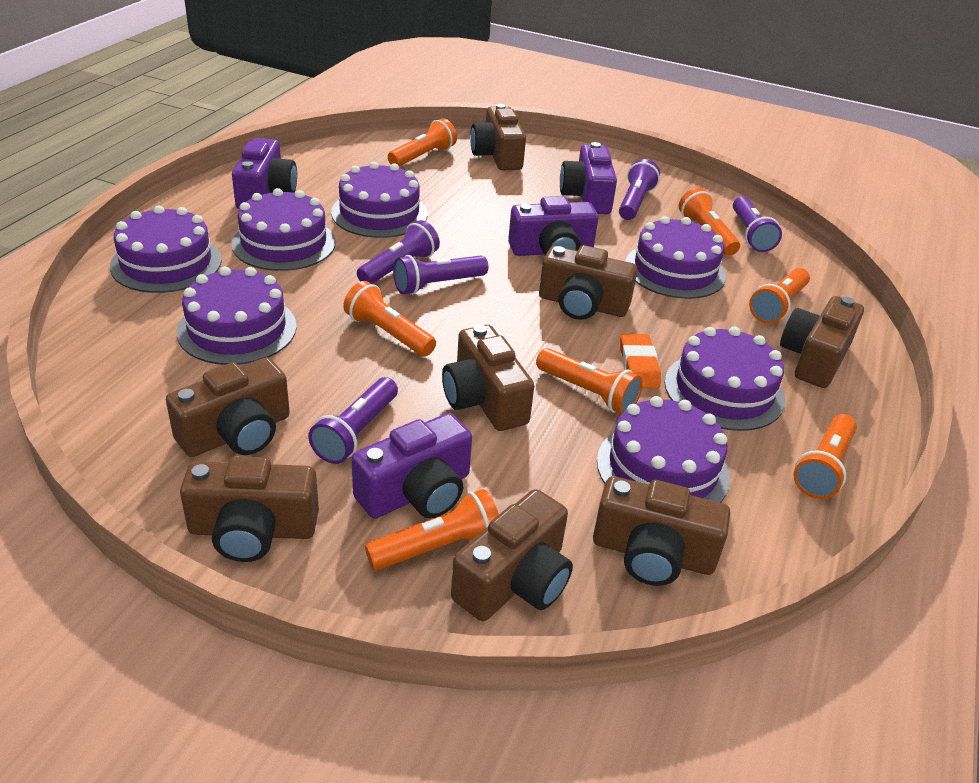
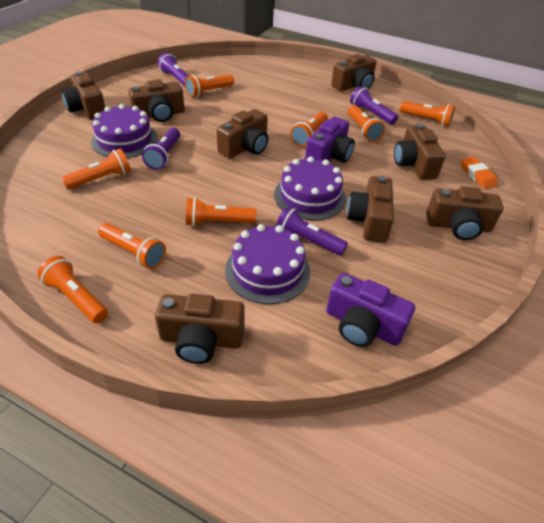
orange flashlight: 7 -> 8
purple cake: 7 -> 3
purple camera: 4 -> 2
purple flashlight: 5 -> 4

